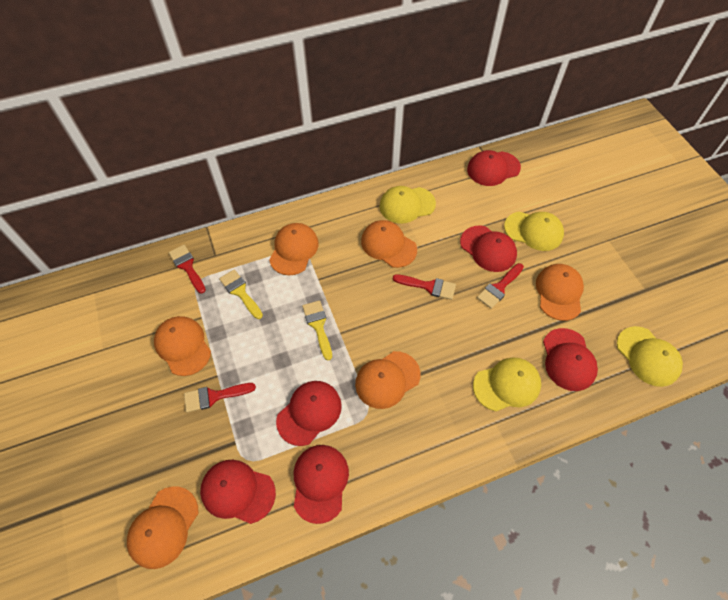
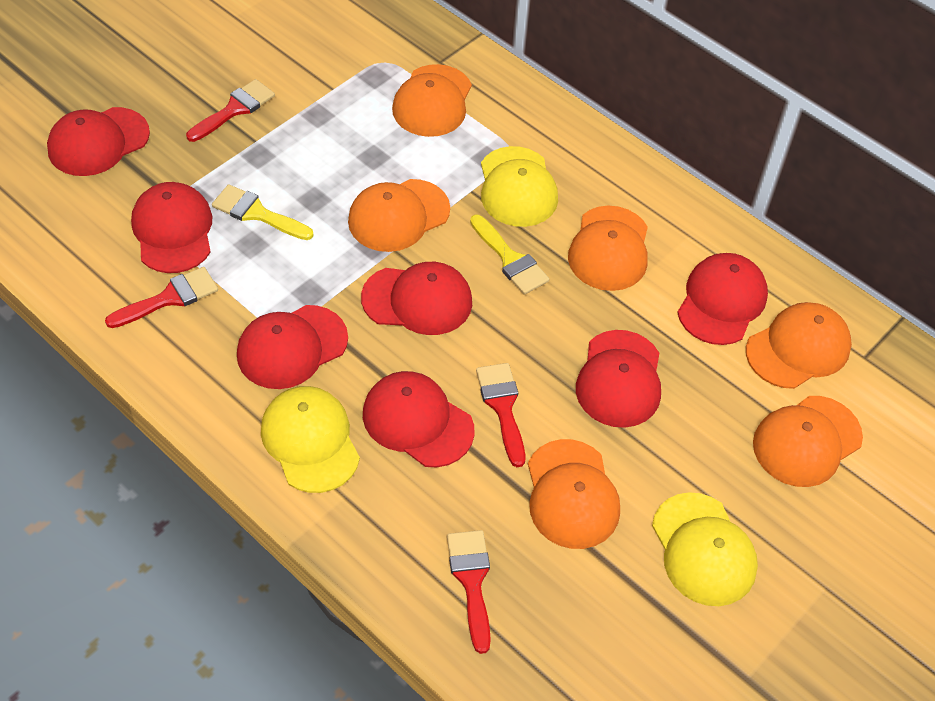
red cap: 6 -> 7
yellow cap: 4 -> 3

